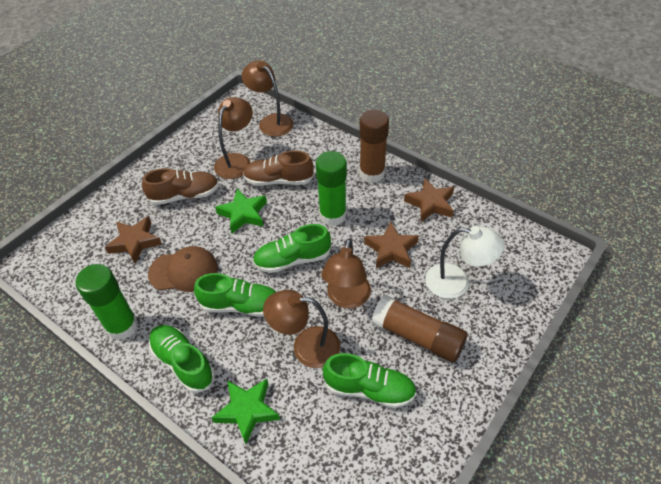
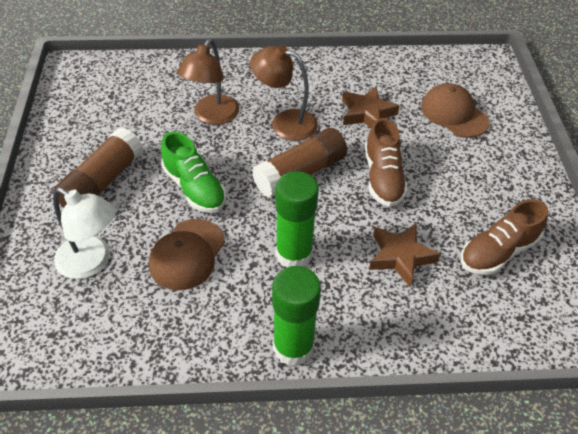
brown cap: 1 -> 2
brown lamp: 4 -> 2
brown star: 3 -> 2
green shoe: 4 -> 1
green star: 2 -> 0

